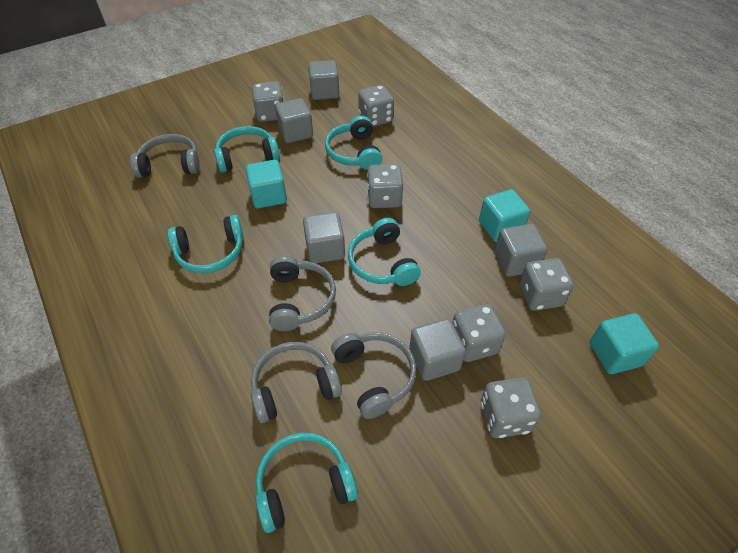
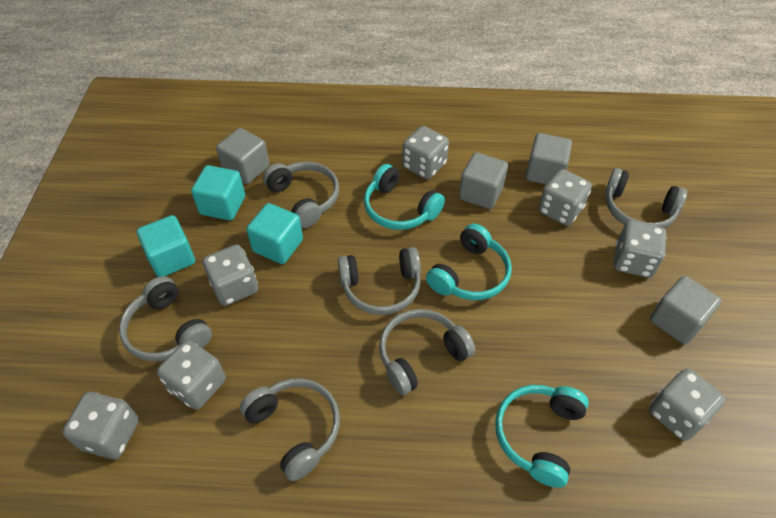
grey cube: 5 -> 4
grey dice: 6 -> 7
grey headphones: 4 -> 6
turquoise headphones: 5 -> 3

